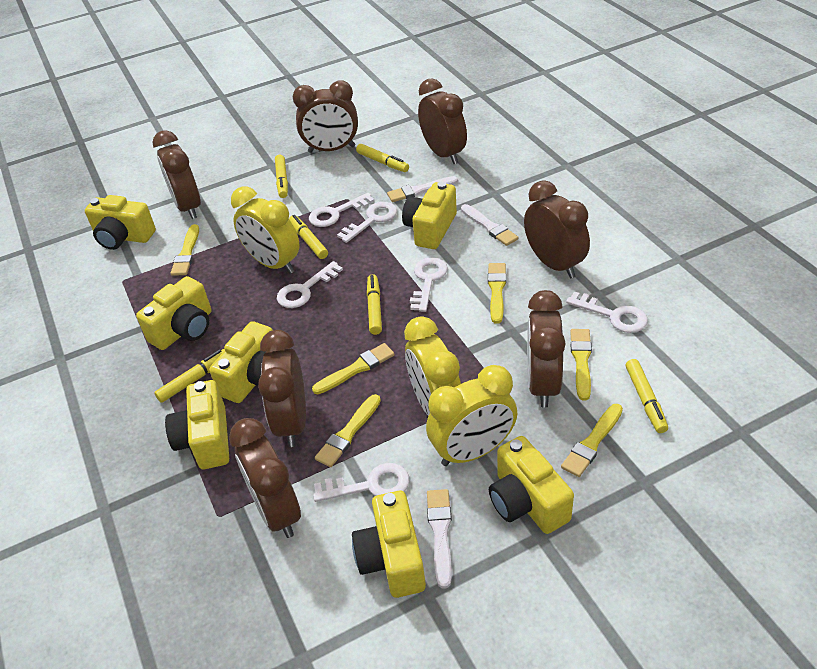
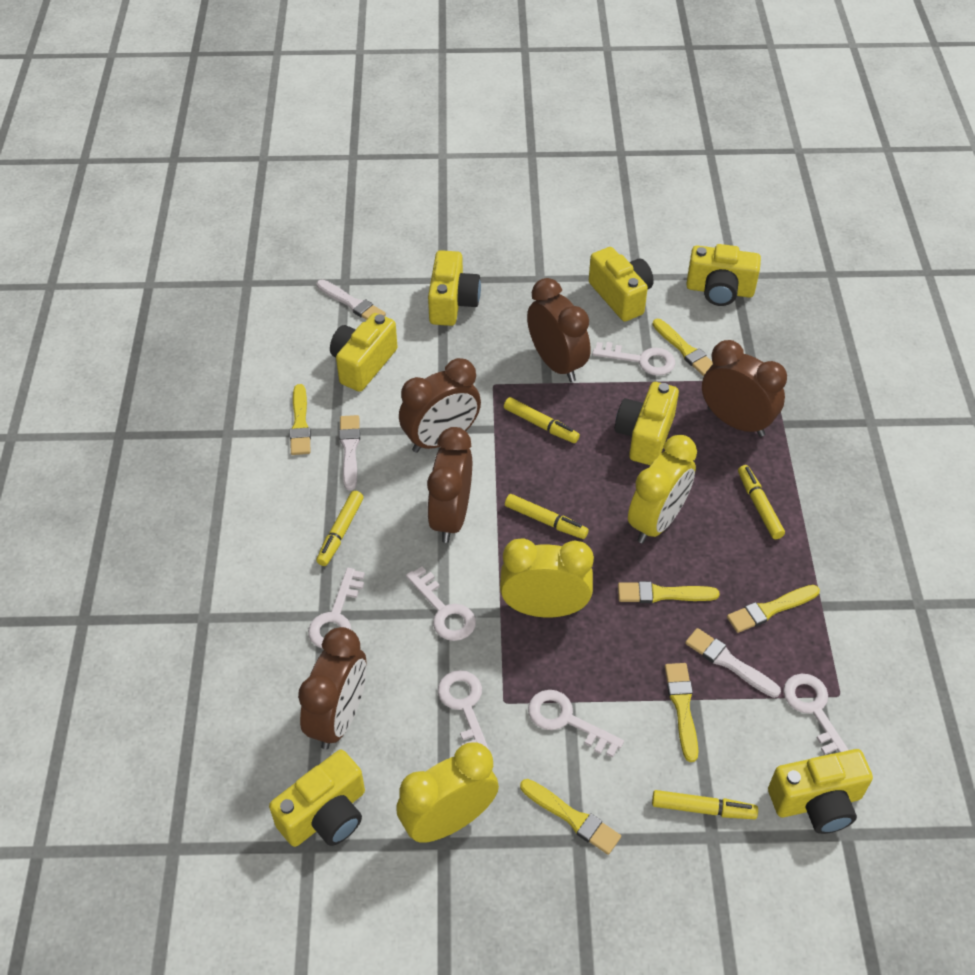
brown clock: 7 -> 5
yellow marker: 6 -> 5

